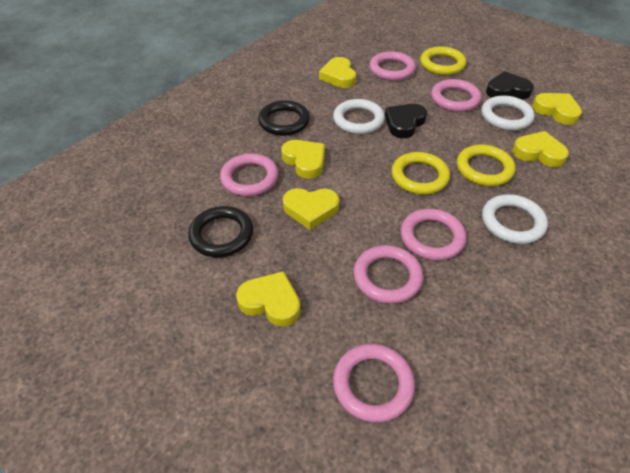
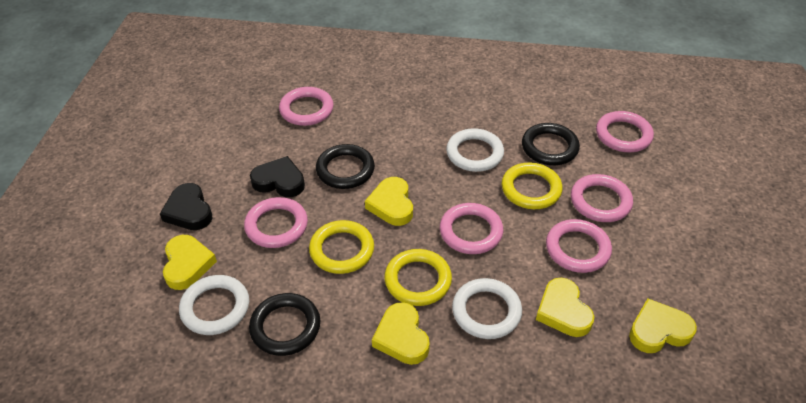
black ring: 2 -> 3
yellow heart: 6 -> 5

